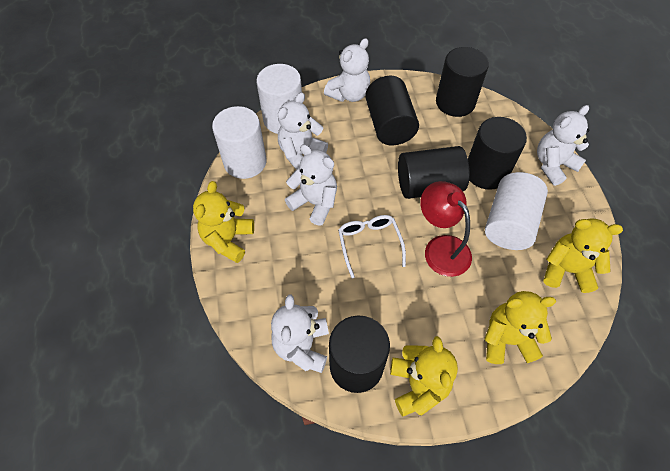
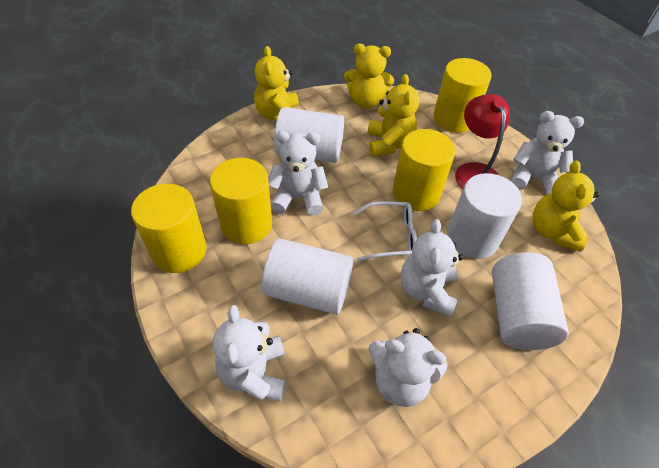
black cylinder: 5 -> 0
white cylinder: 3 -> 4
yellow cylinder: 0 -> 4

